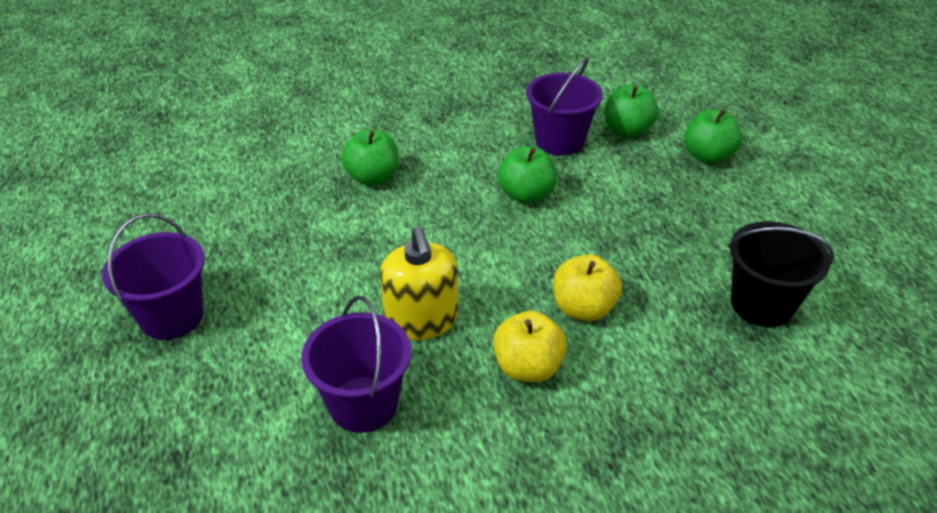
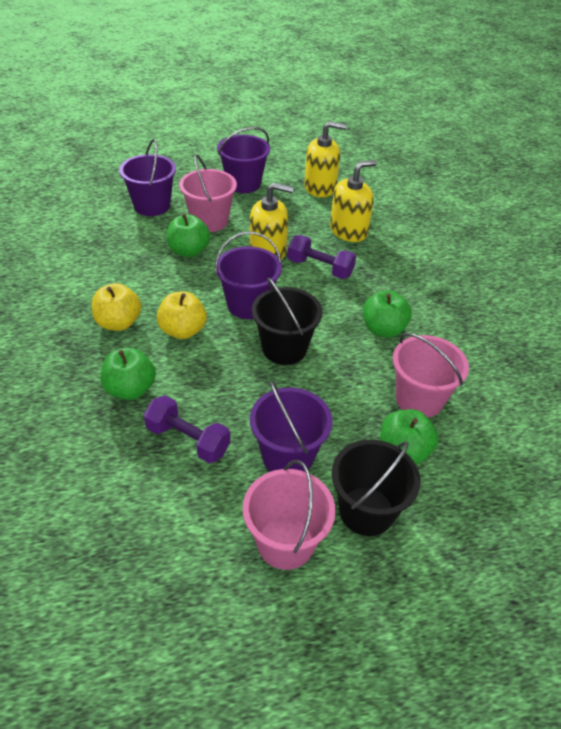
black bucket: 1 -> 2
pink bucket: 0 -> 3
purple bucket: 3 -> 4
purple dumbbell: 0 -> 2
yellow soap dispenser: 1 -> 3

